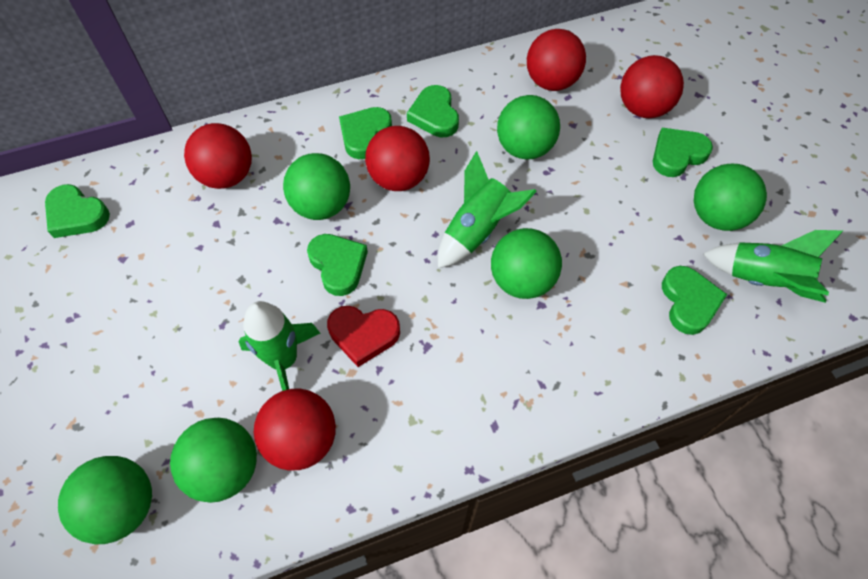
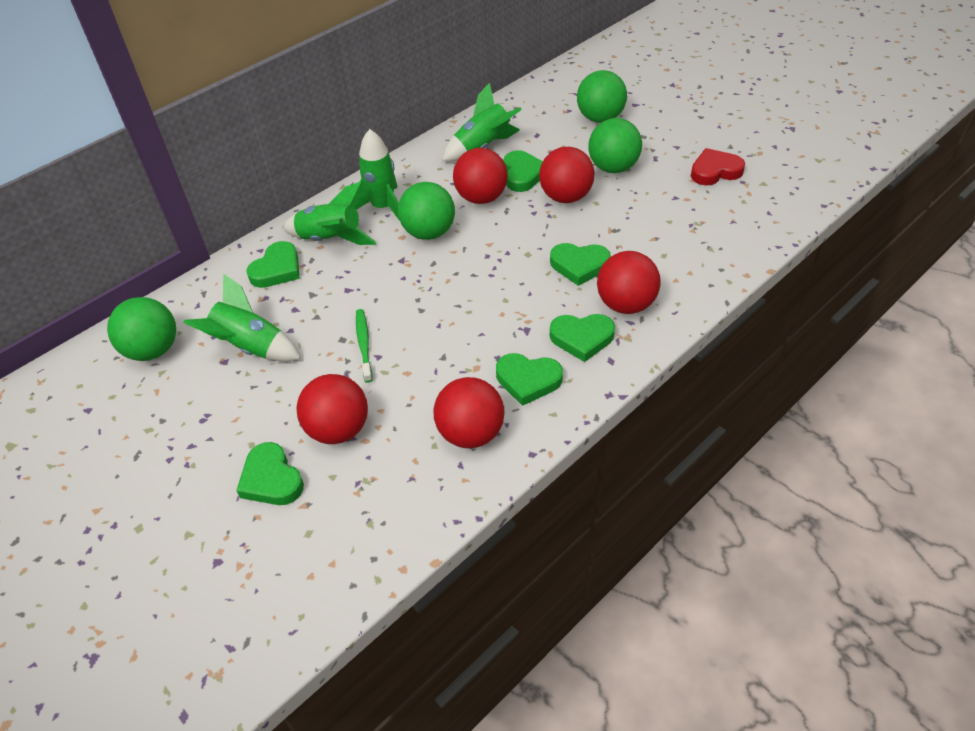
green ball: 6 -> 4
green rocket: 3 -> 4
green toothbrush: 0 -> 1

